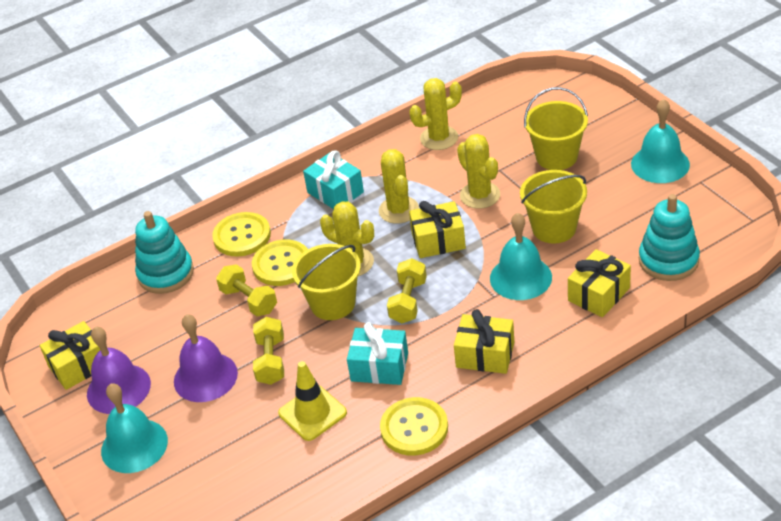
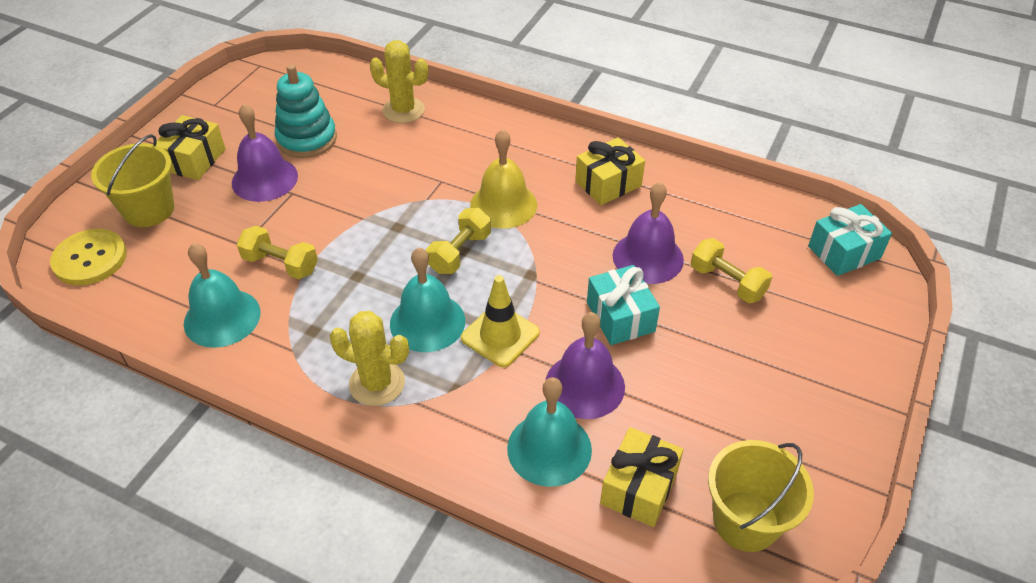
purple bell: 2 -> 3
turquoise stacking toy: 2 -> 1
yellow bell: 0 -> 1
yellow bucket: 3 -> 2
yellow button: 3 -> 1
yellow cactus: 4 -> 2
yellow gift: 4 -> 3

